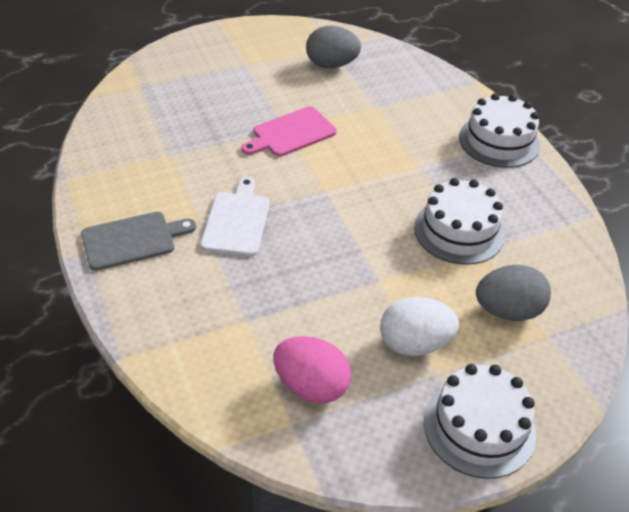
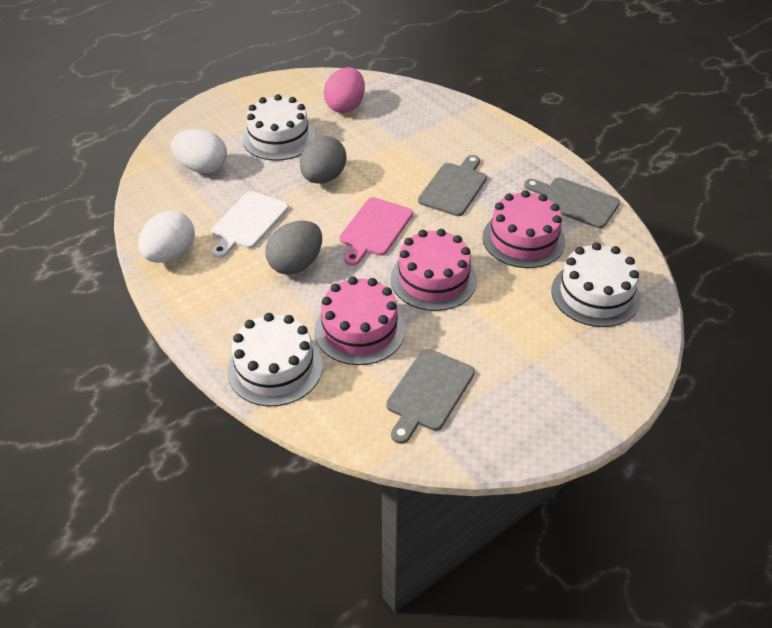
grey cutting board: 1 -> 3
pink cake: 0 -> 3
white egg: 1 -> 2

